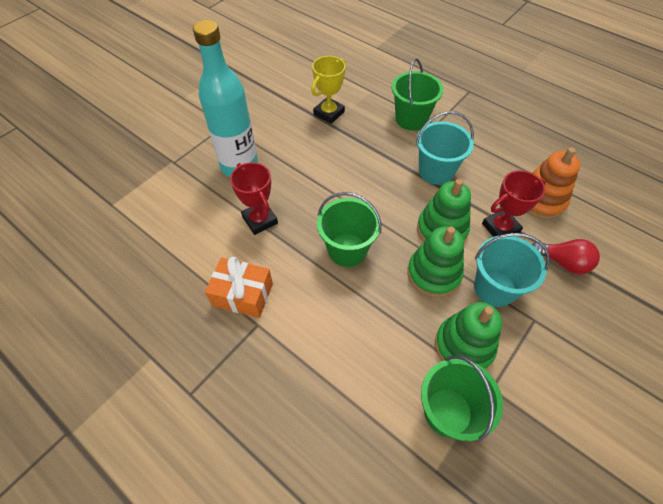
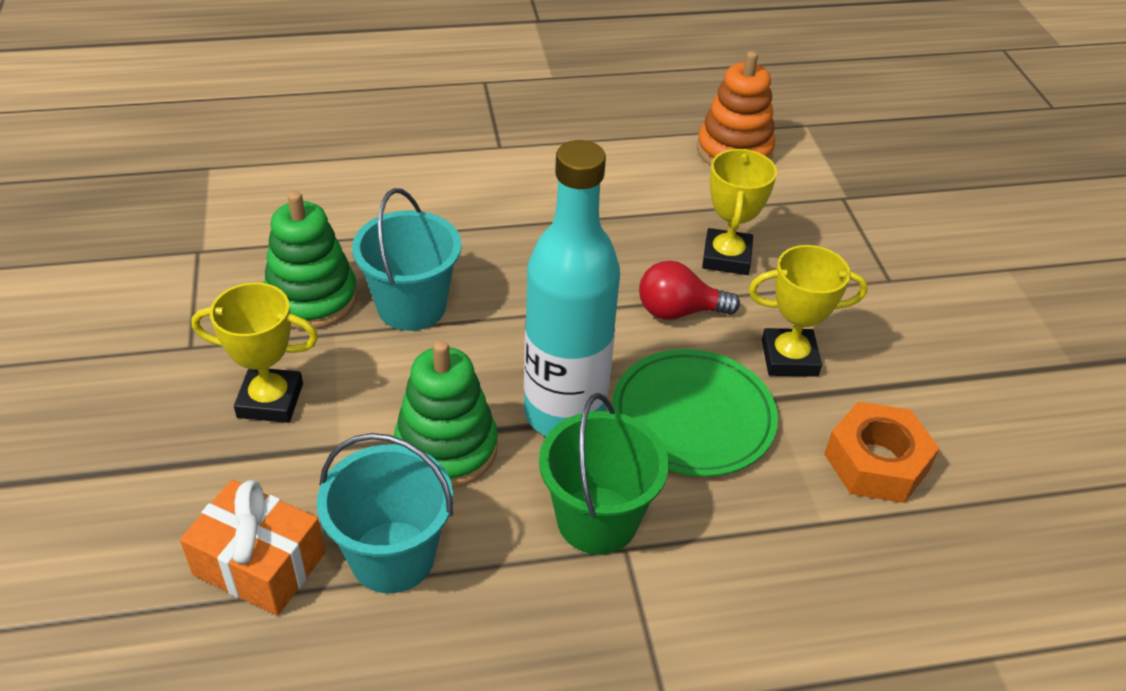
green bucket: 3 -> 1
green plate: 0 -> 1
green stacking toy: 3 -> 2
orange nut: 0 -> 1
red trophy: 2 -> 0
yellow trophy: 1 -> 3

